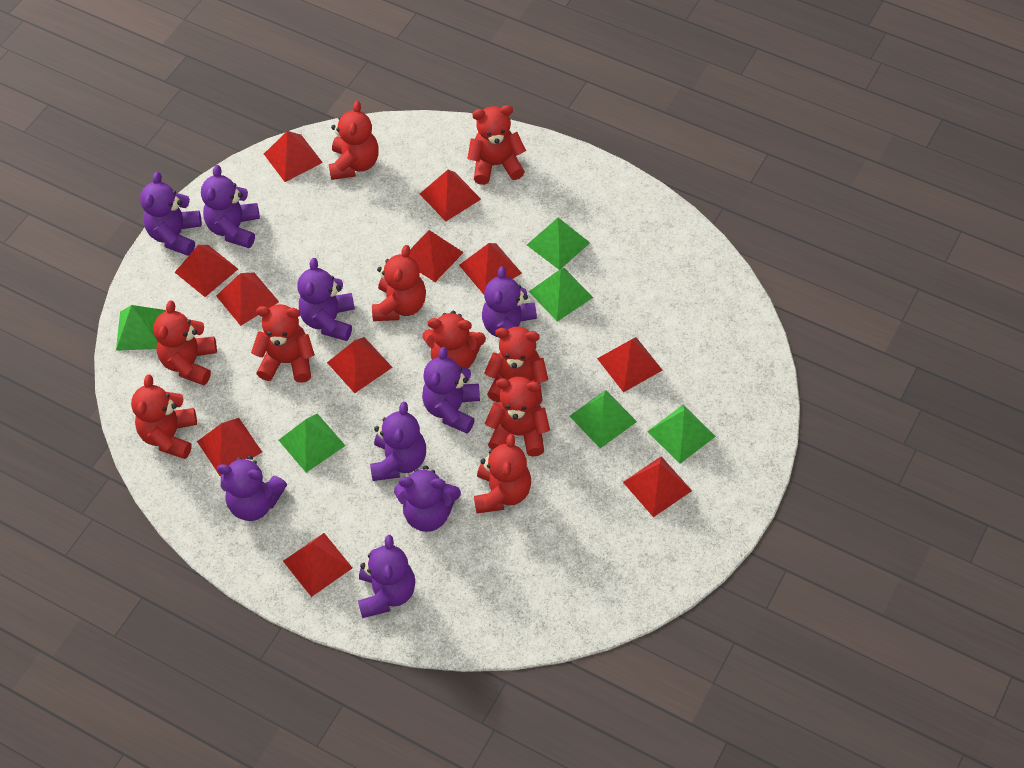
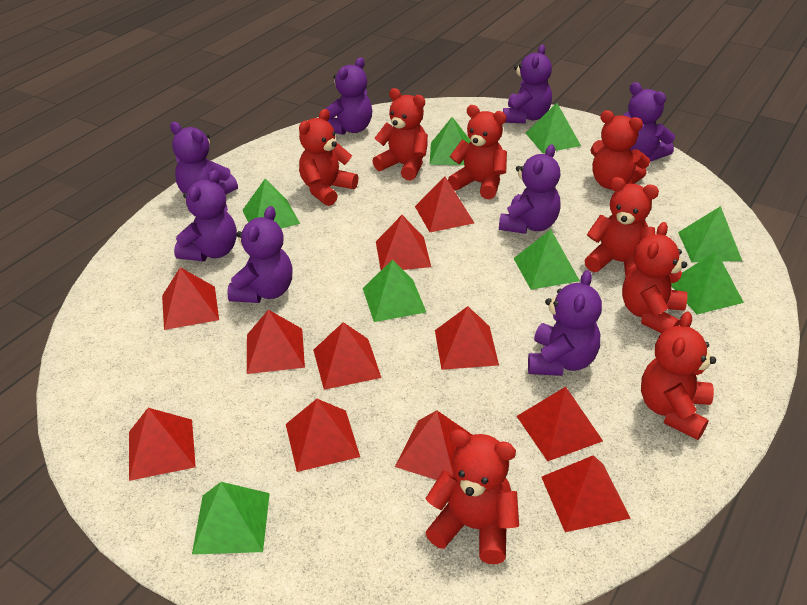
green pyramid: 6 -> 8
purple teddy bear: 9 -> 8
red teddy bear: 10 -> 8

